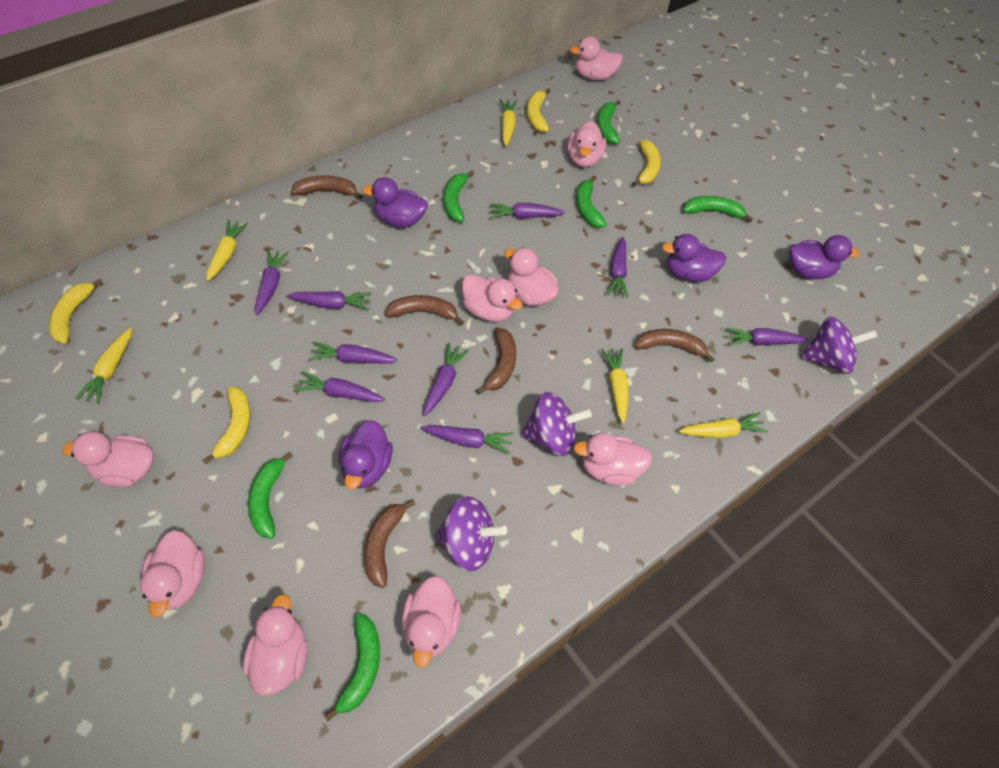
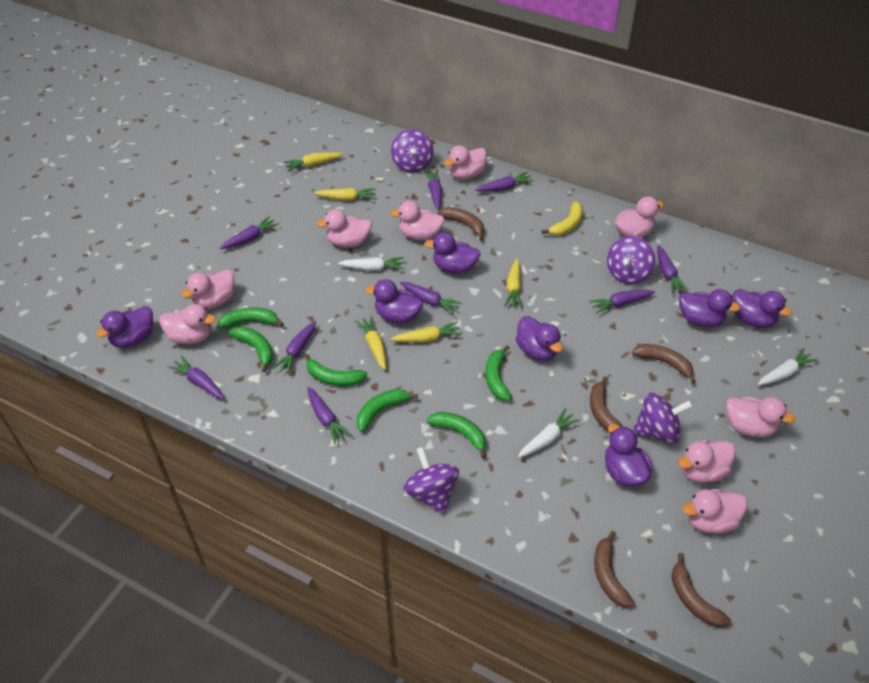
purple duck: 4 -> 7
purple spinning top: 3 -> 4
white carrot: 0 -> 3
yellow banana: 4 -> 1

